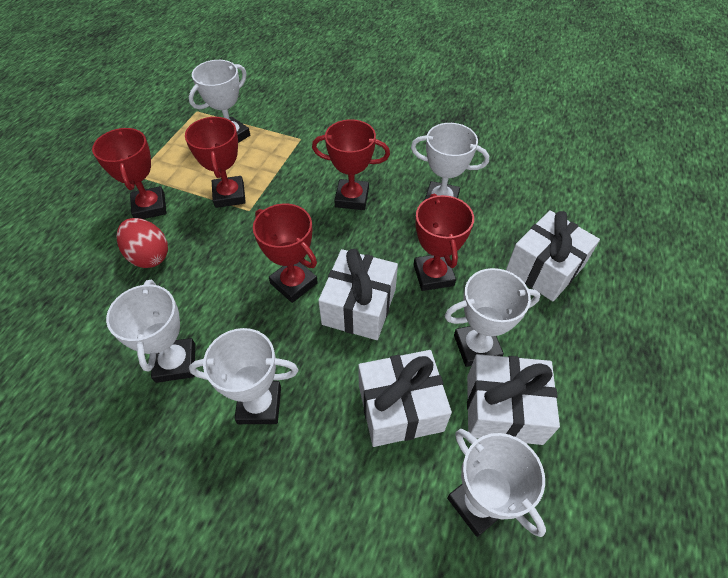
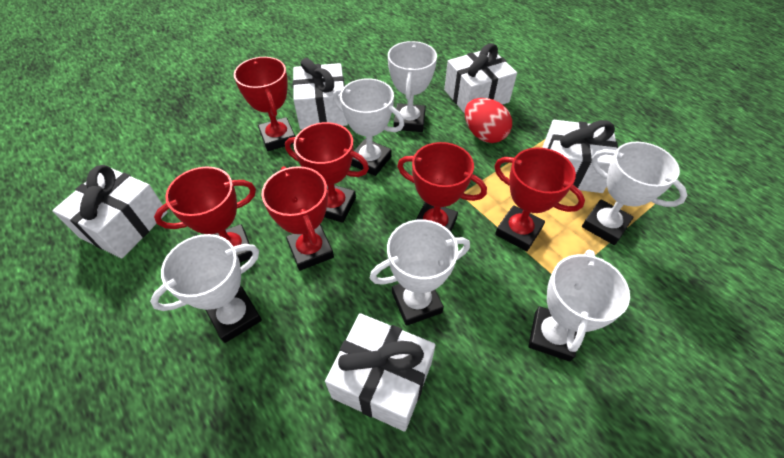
red trophy: 5 -> 6
white gift: 4 -> 5

